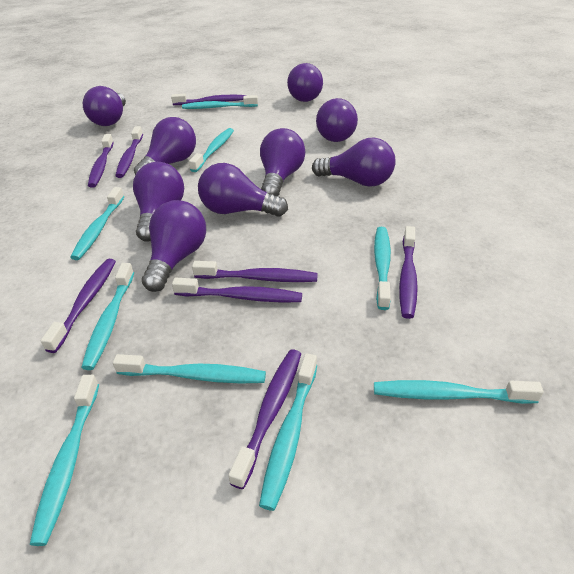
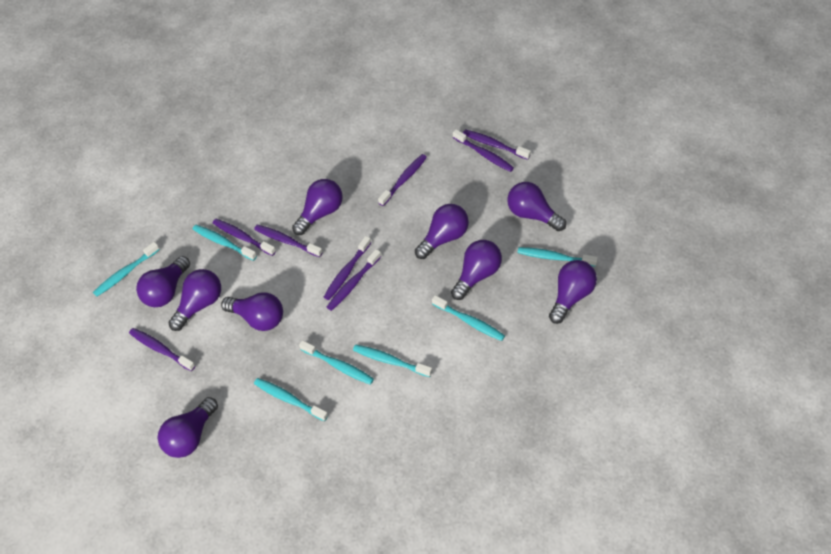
turquoise toothbrush: 9 -> 7

